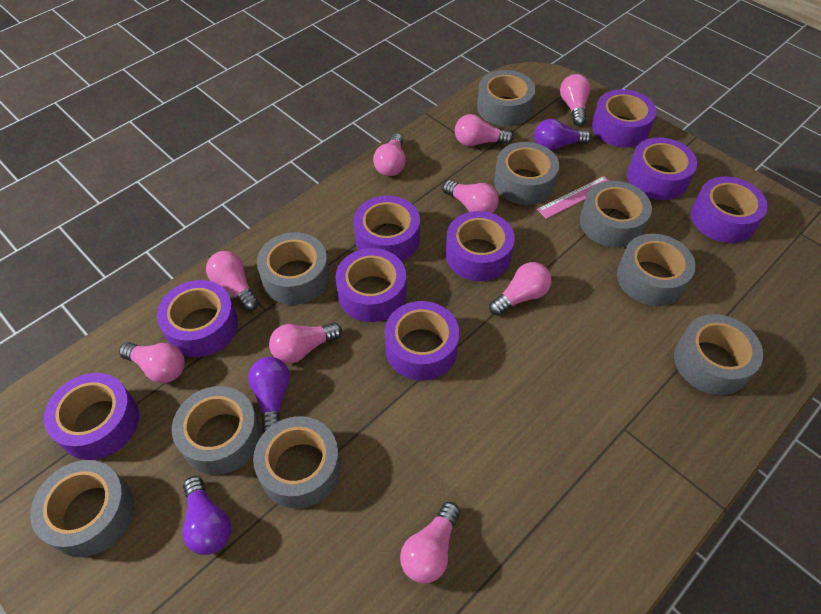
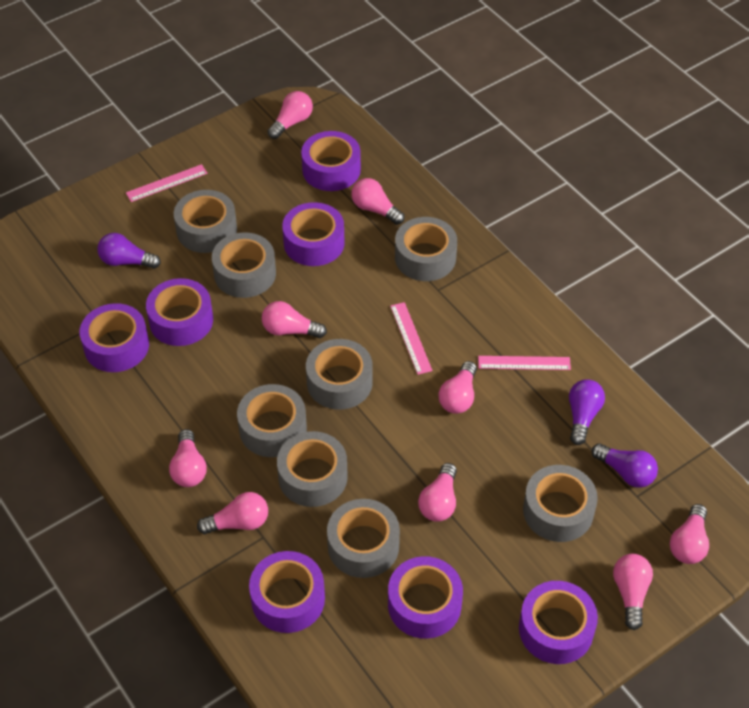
grey tape: 9 -> 8
pink ruler: 1 -> 3
purple tape: 9 -> 7

